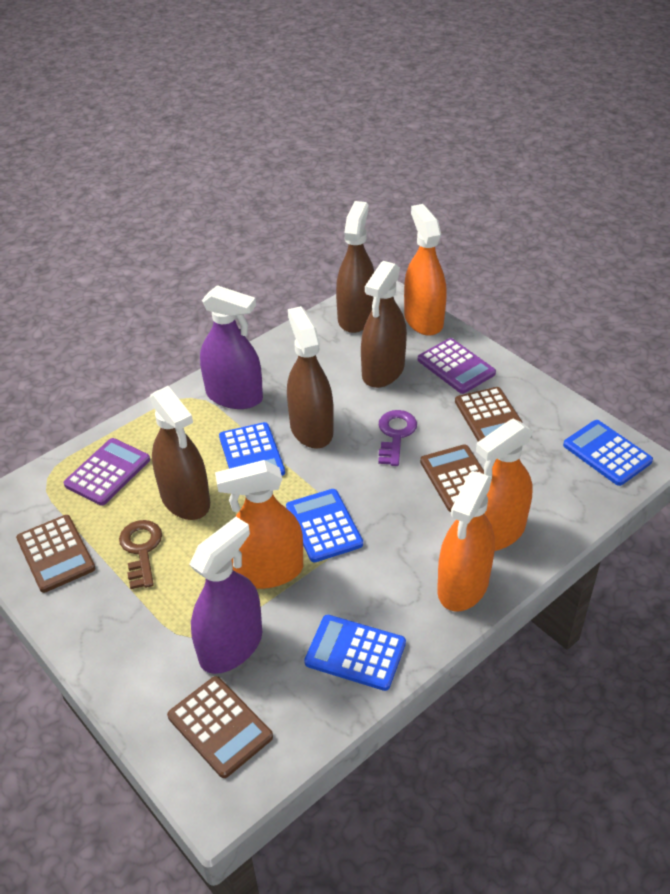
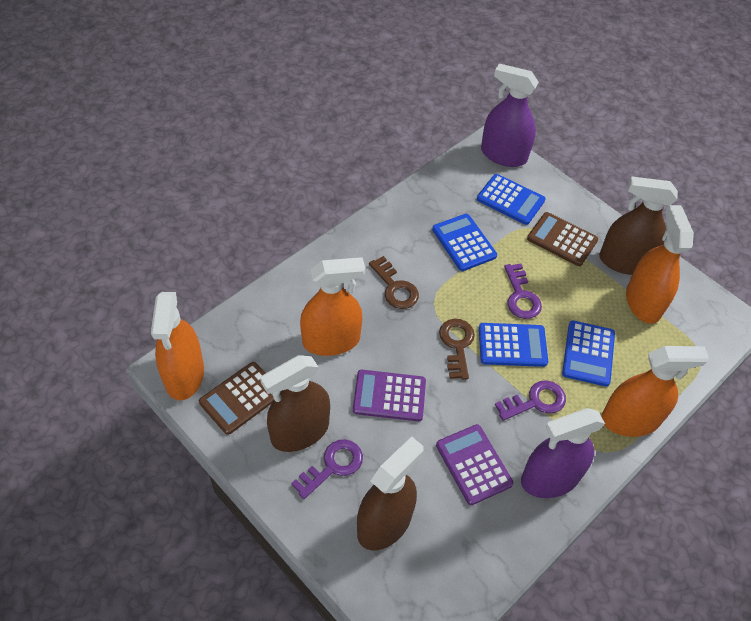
brown calculator: 4 -> 2
brown key: 1 -> 2
brown spray bottle: 4 -> 3
purple key: 1 -> 3

